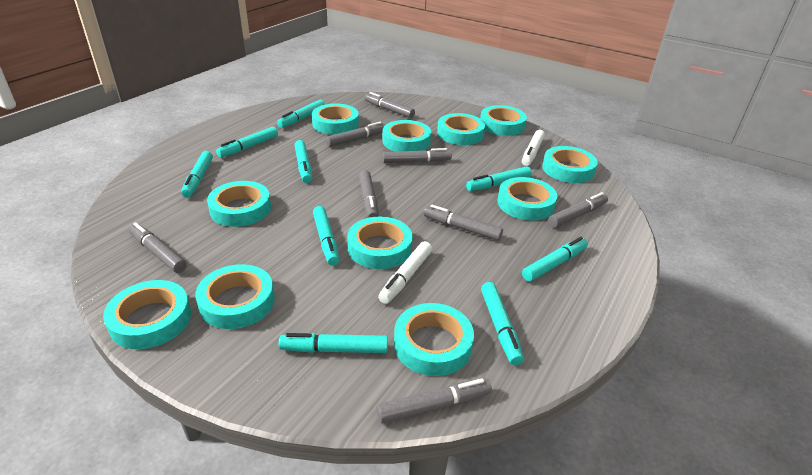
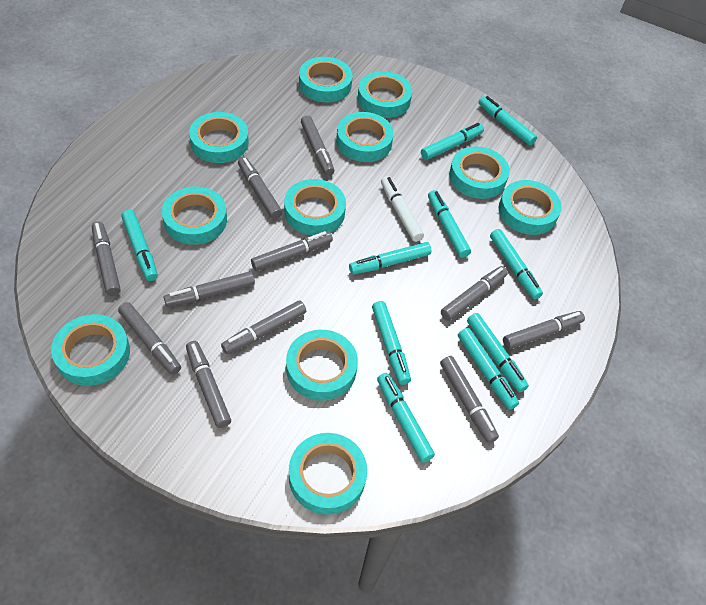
grey marker: 8 -> 11
turquoise marker: 9 -> 10
white marker: 2 -> 1

